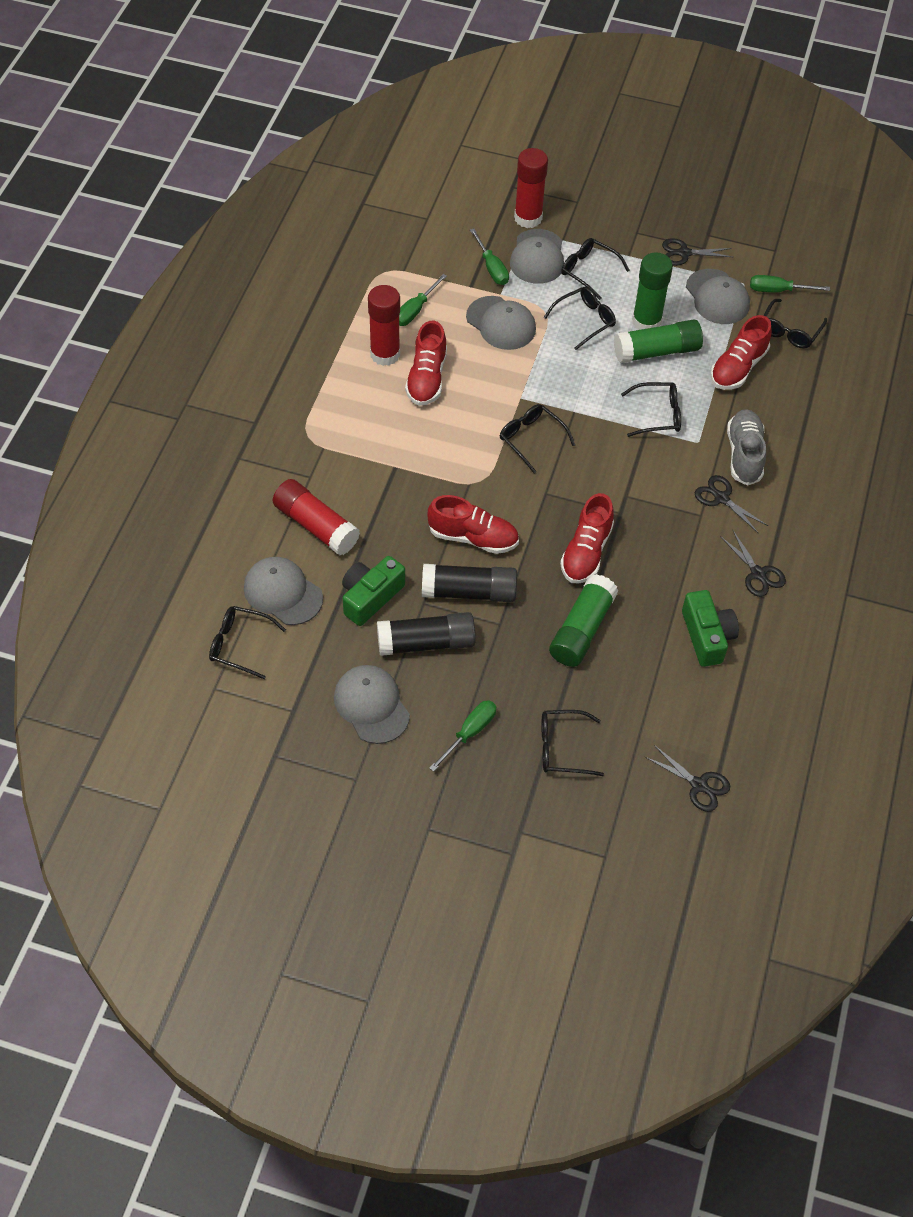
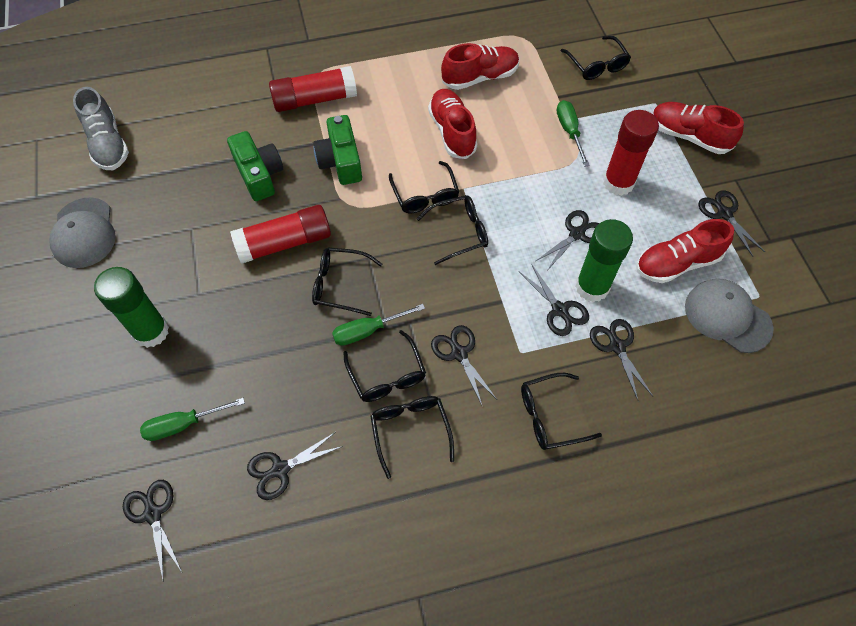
black glue stick: 2 -> 0
black scissors: 4 -> 7
green glue stick: 3 -> 2
green screwdriver: 4 -> 3
grey cap: 5 -> 2

